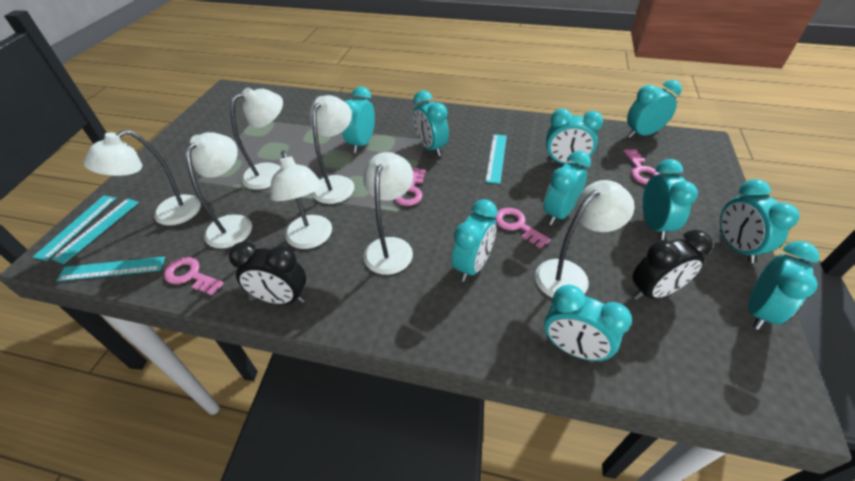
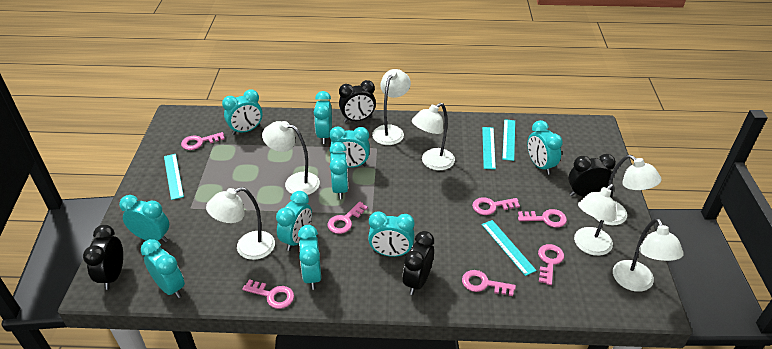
black clock: 2 -> 4
pink key: 4 -> 7

